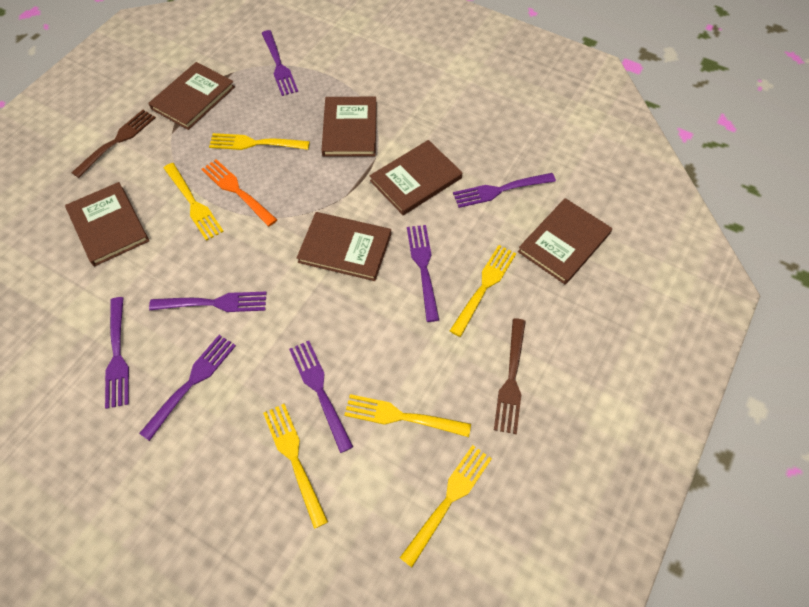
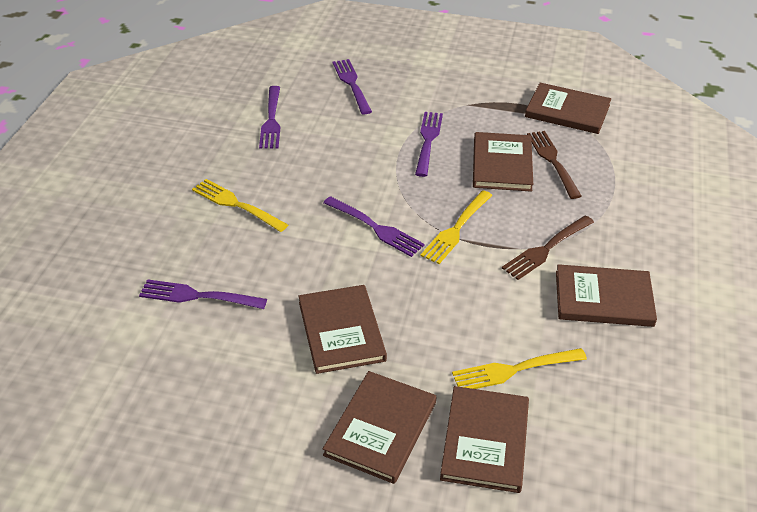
orange fork: 1 -> 0
purple fork: 7 -> 5
yellow fork: 6 -> 3

